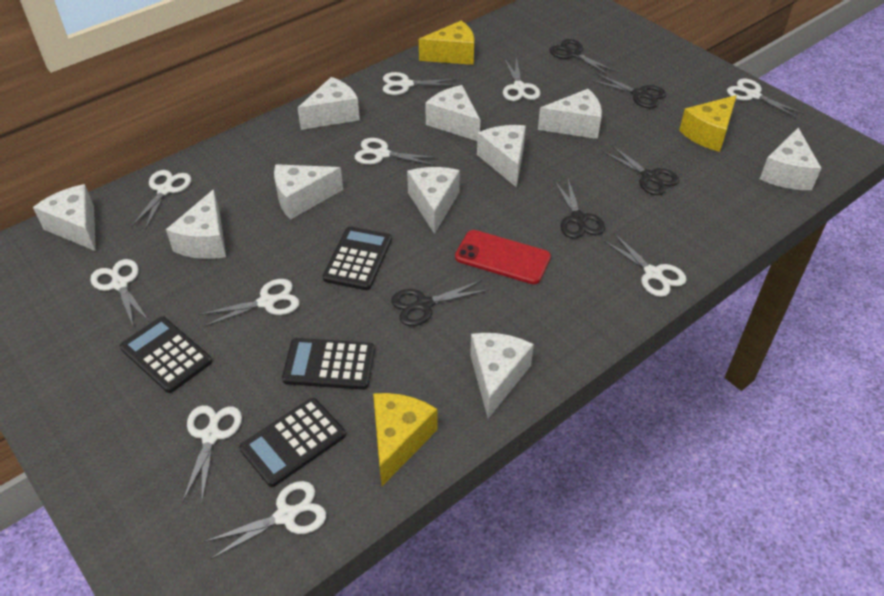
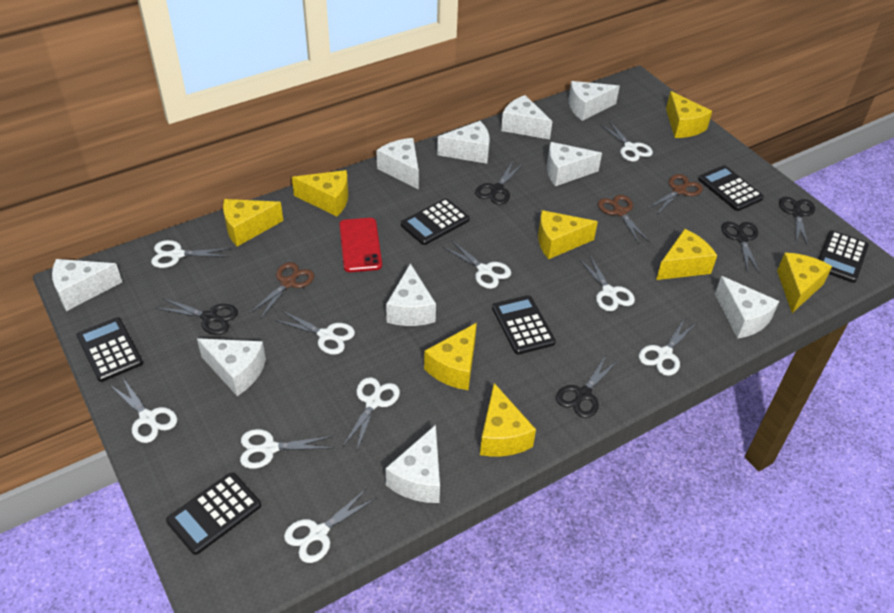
black calculator: 4 -> 6
brown scissors: 0 -> 3
yellow cheese: 3 -> 8

